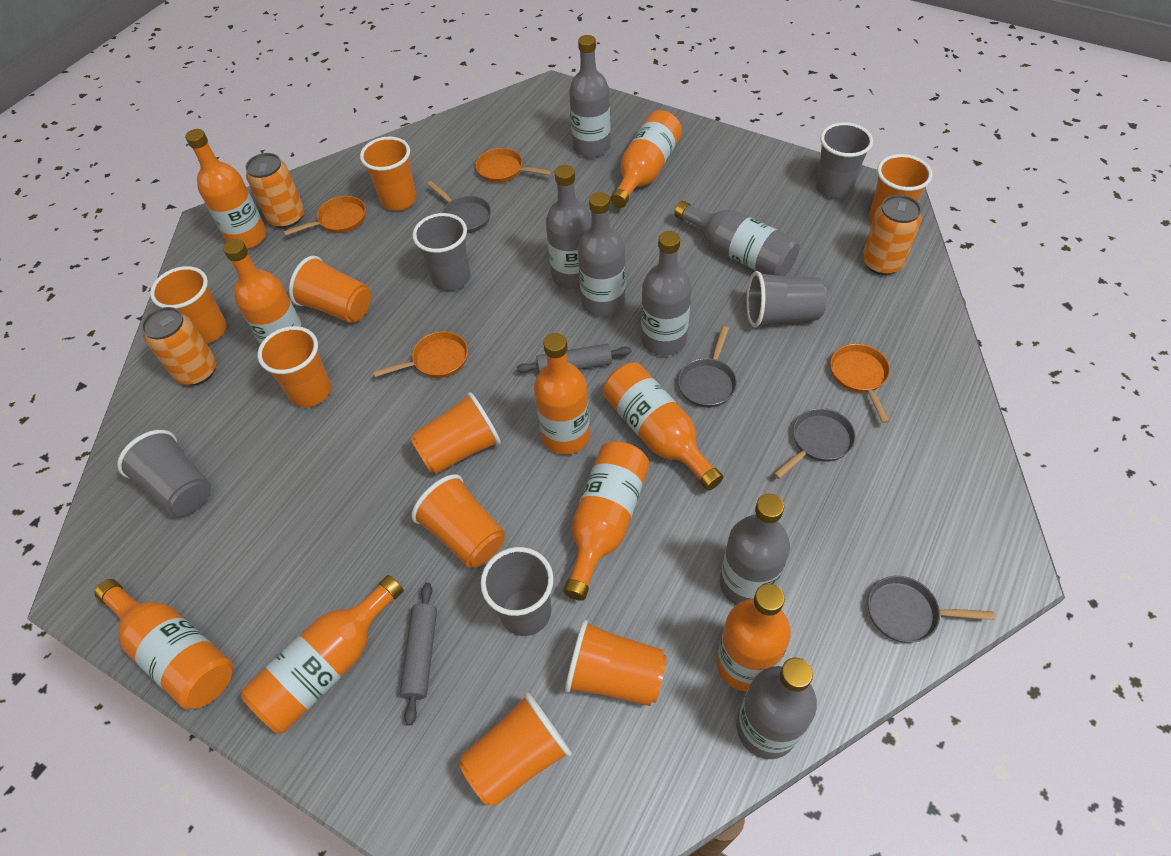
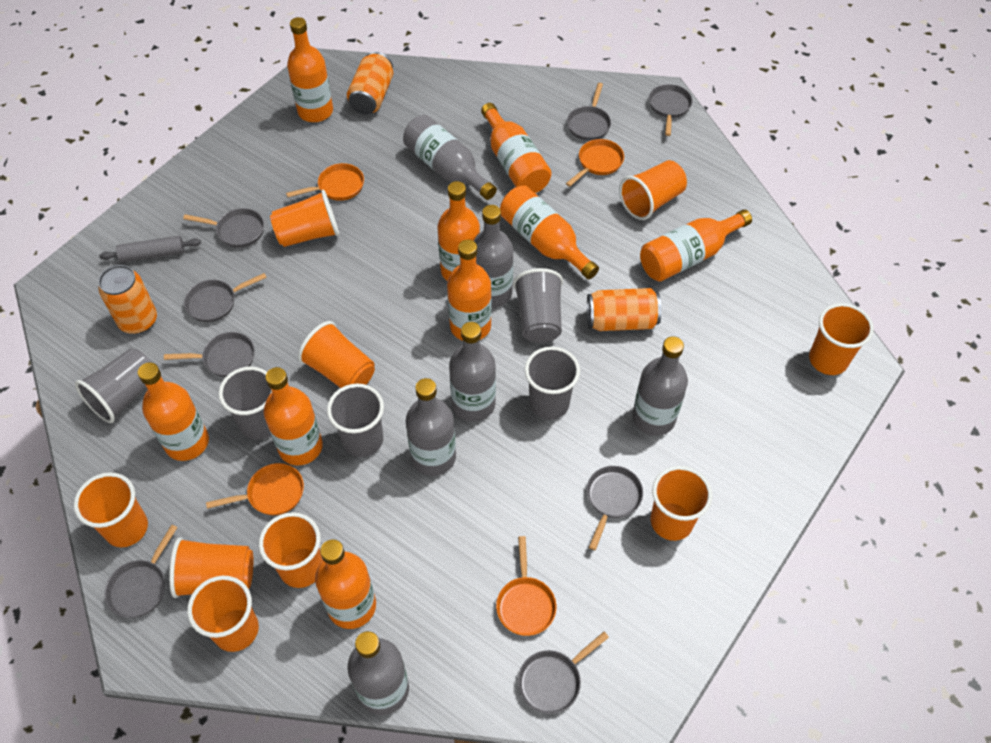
grey bottle: 7 -> 6
grey pan: 4 -> 8
grey rolling pin: 2 -> 1

